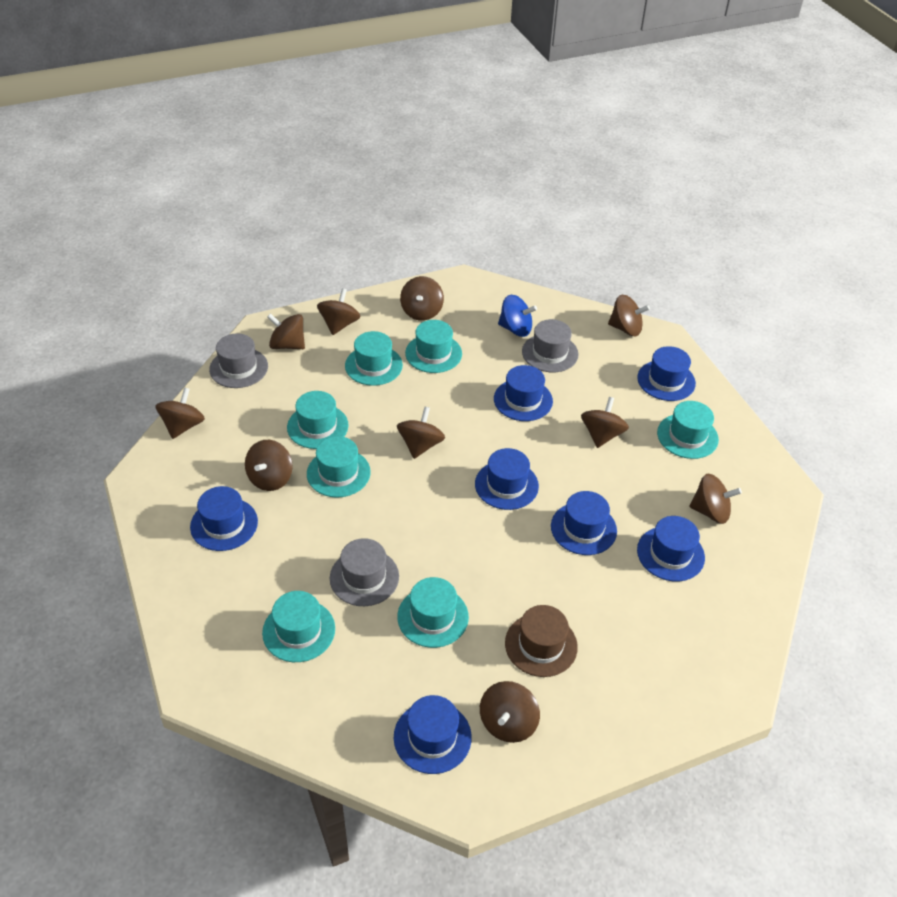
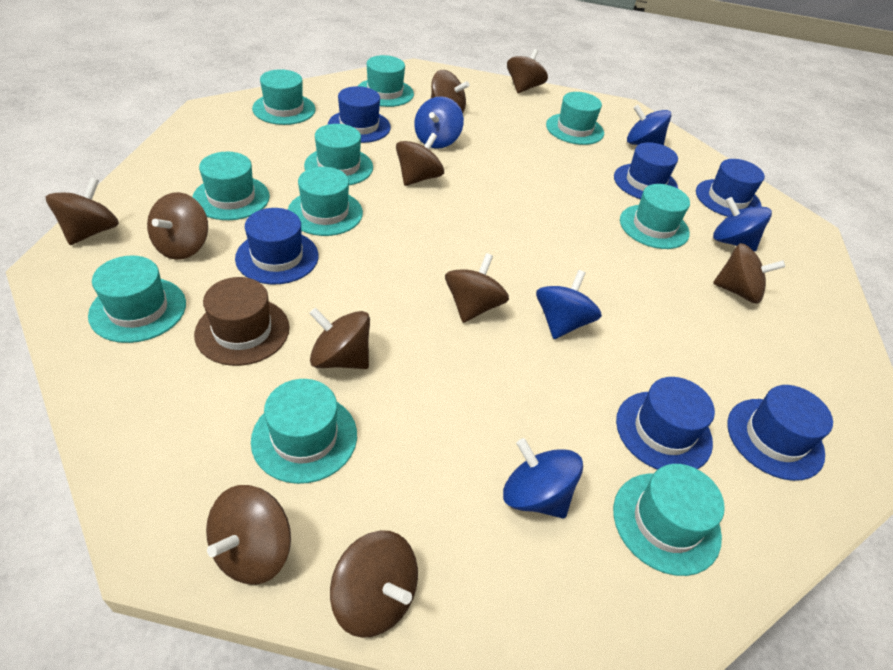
blue hat: 7 -> 6
blue spinning top: 1 -> 5
grey hat: 3 -> 0
turquoise hat: 7 -> 10

